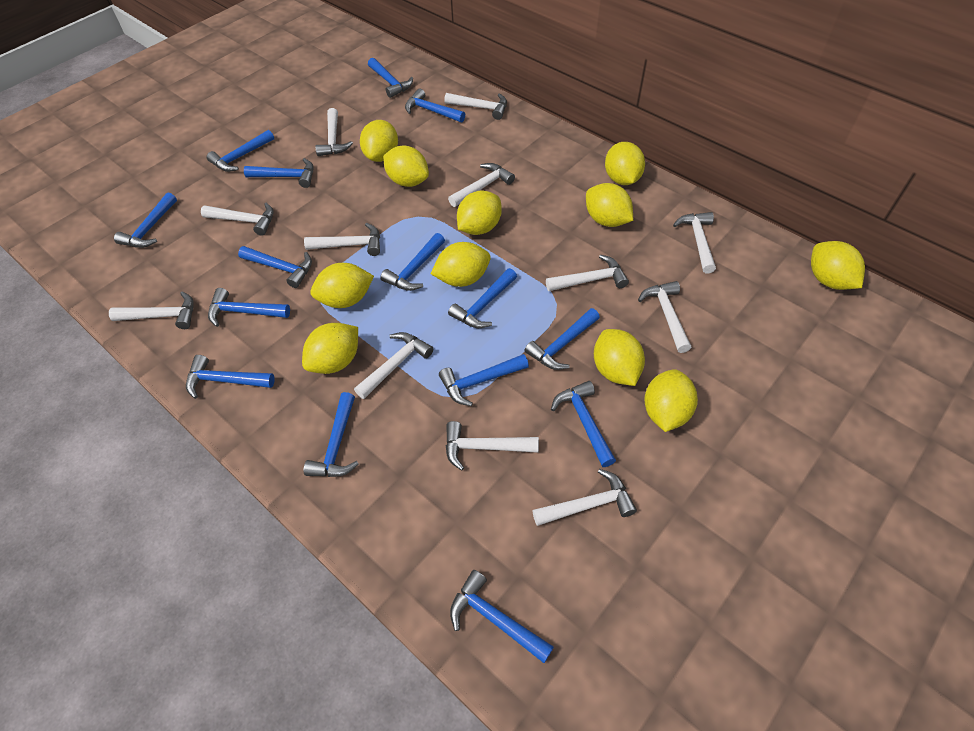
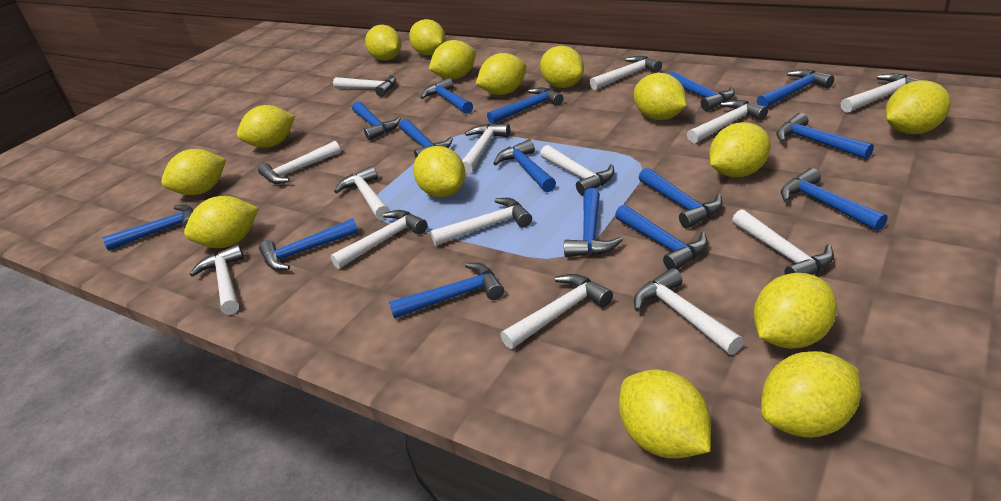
white hammer: 12 -> 14
yellow lemon: 11 -> 15

